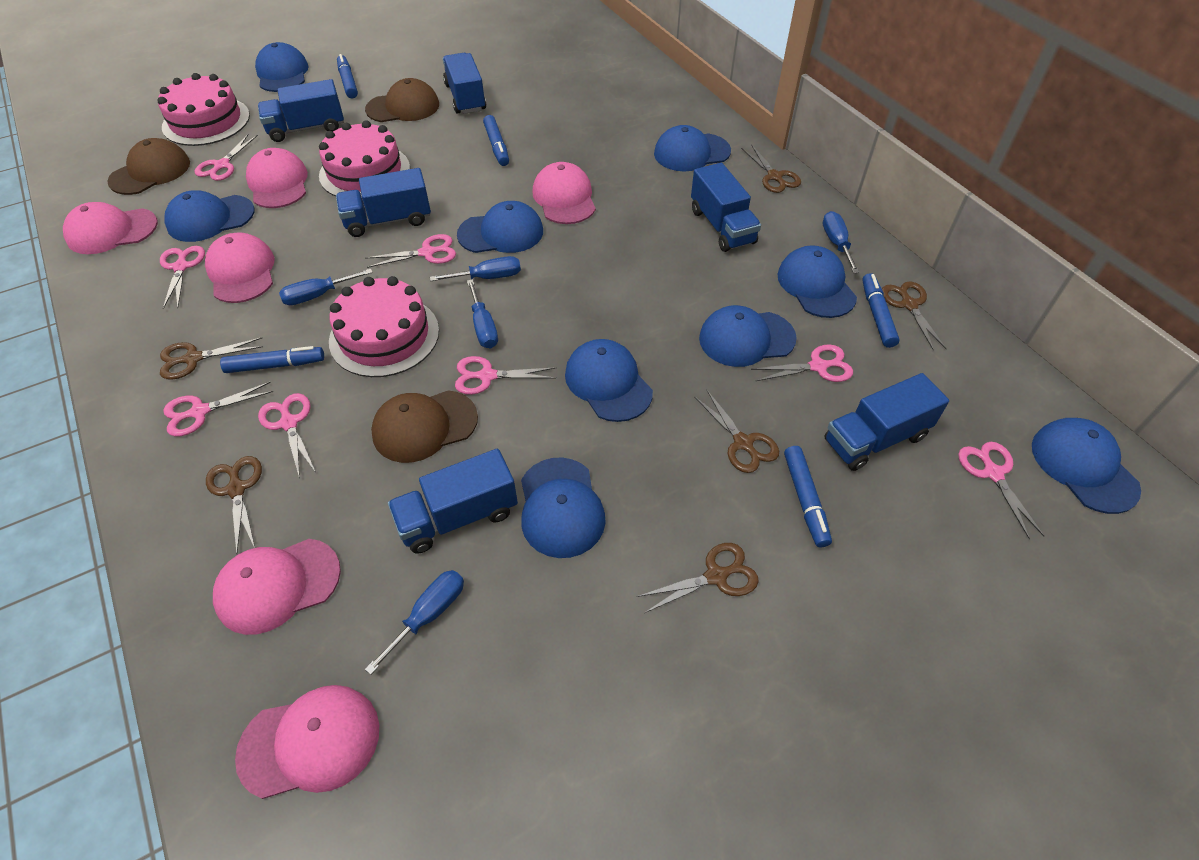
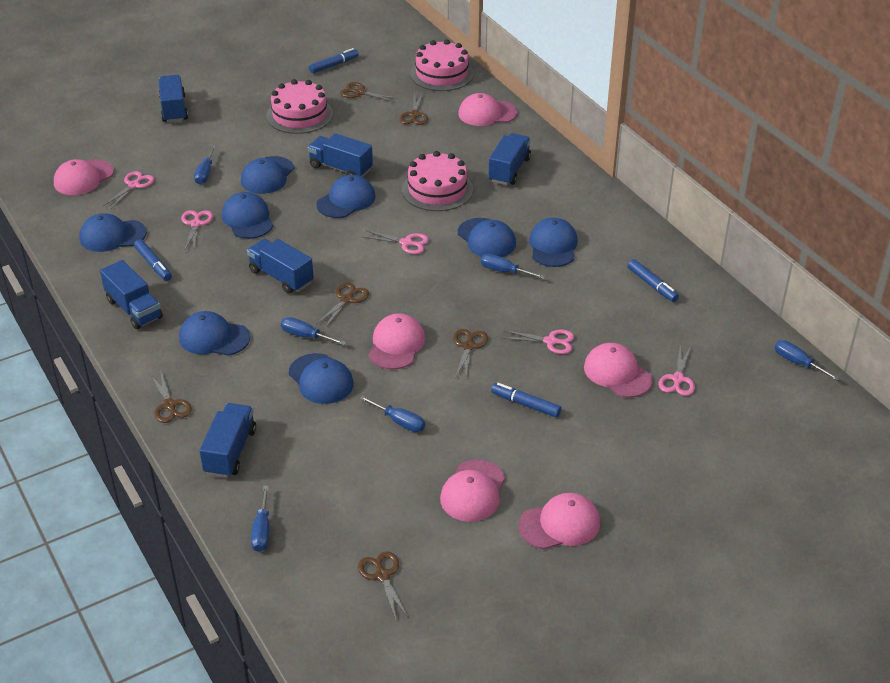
blue cap: 9 -> 8
blue marker: 5 -> 4
blue screwdriver: 5 -> 6
brown cap: 3 -> 0
pink scissors: 8 -> 5

